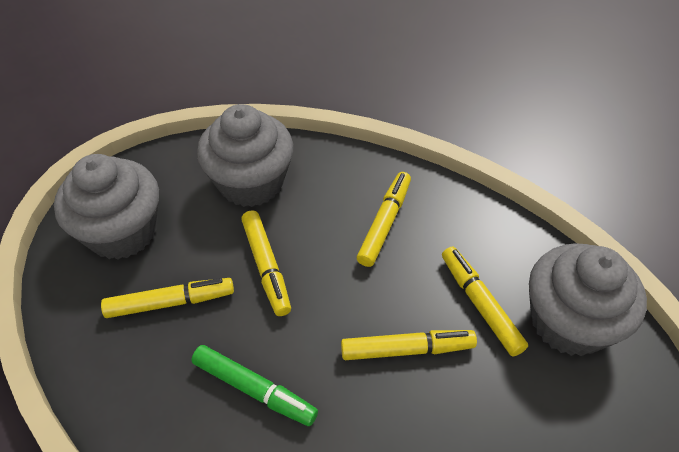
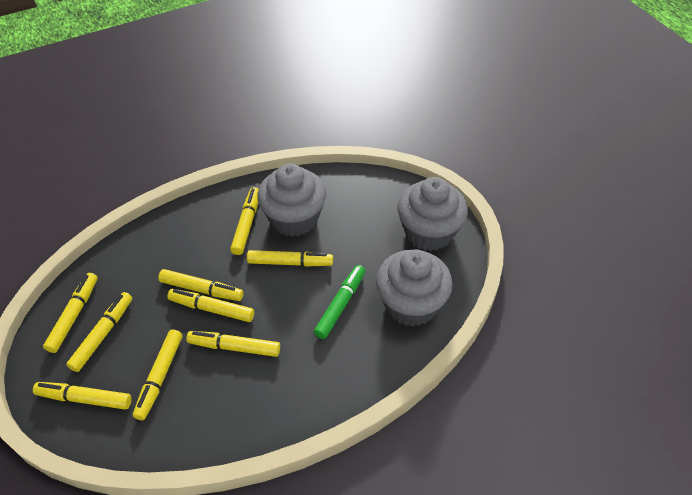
yellow marker: 5 -> 9

